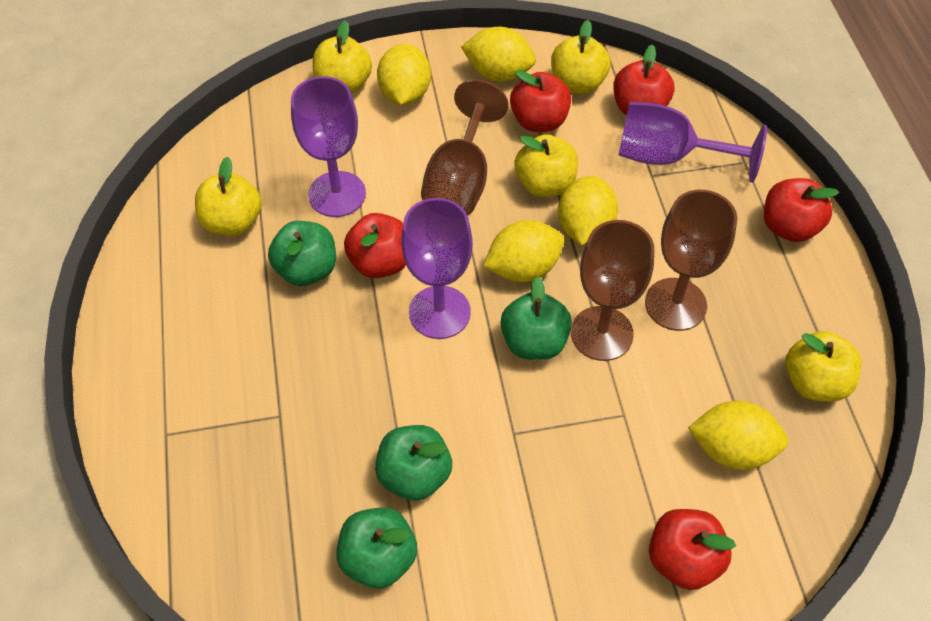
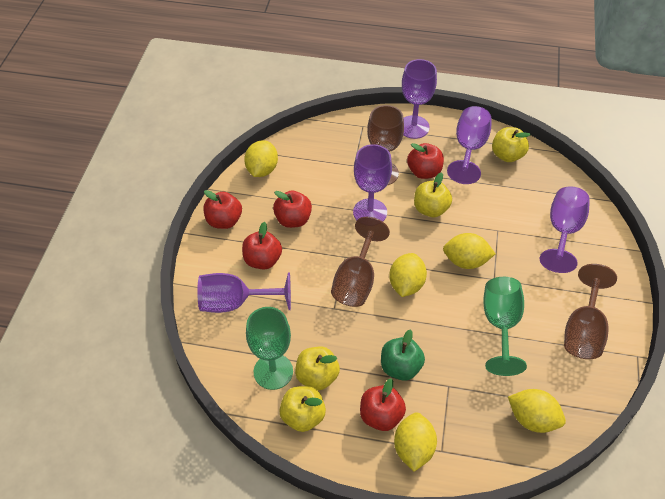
green apple: 4 -> 1
green goblet: 0 -> 2
purple goblet: 3 -> 5
yellow apple: 5 -> 4

